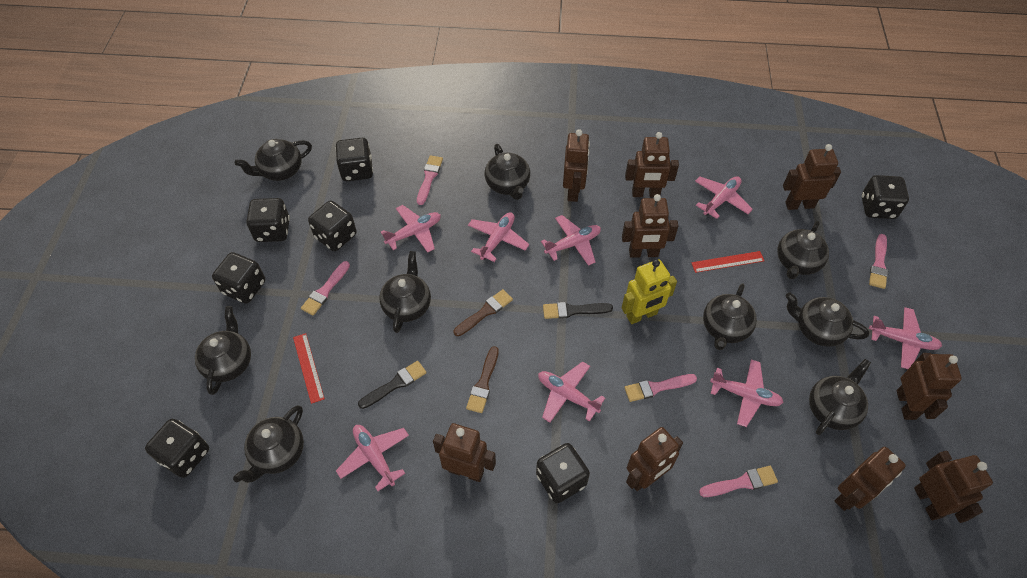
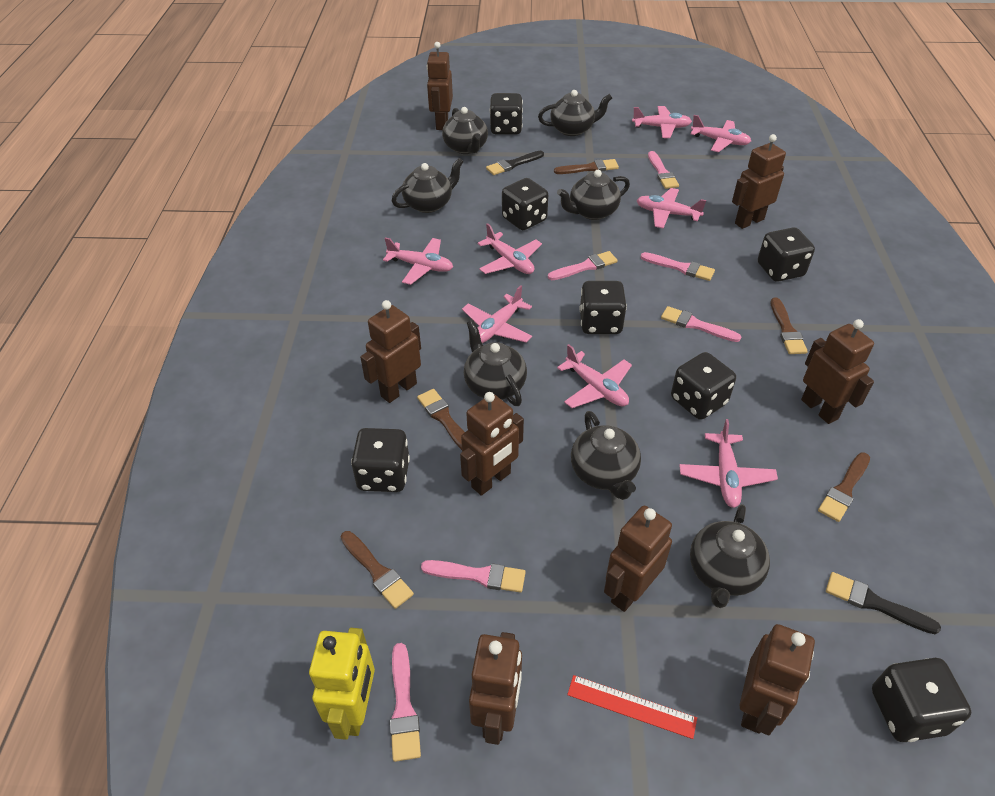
black teapot: 9 -> 7
brown brush: 2 -> 5
brown robot: 9 -> 8
pink brush: 5 -> 6
red ruler: 2 -> 1

